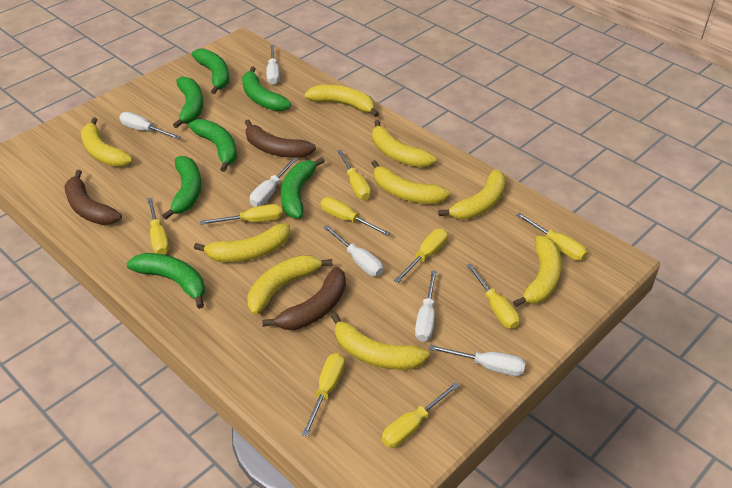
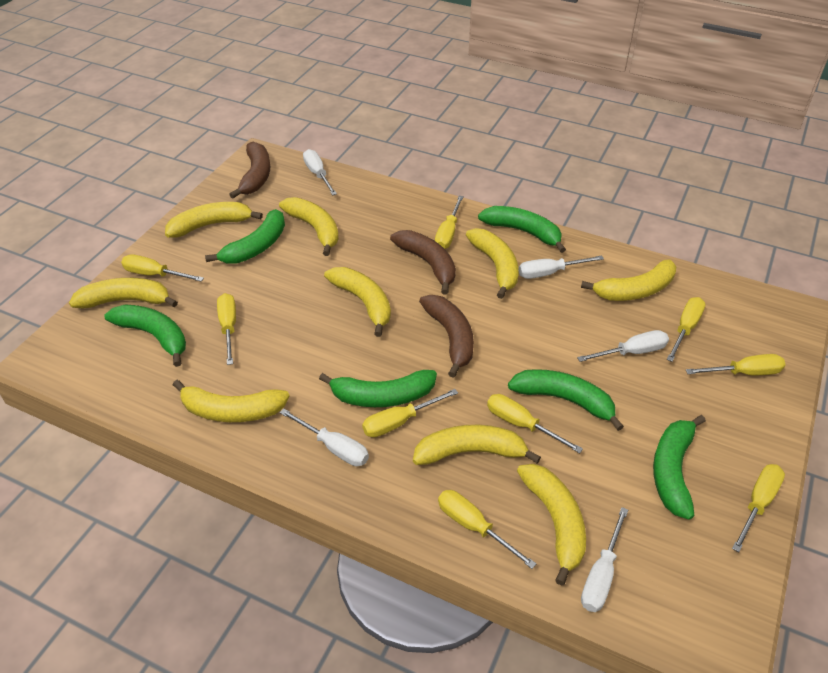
green banana: 7 -> 6
white screwdriver: 6 -> 5

